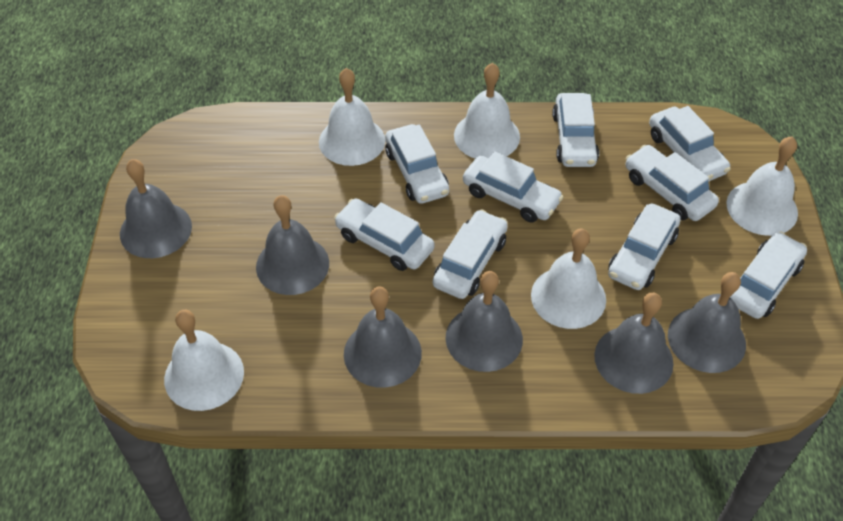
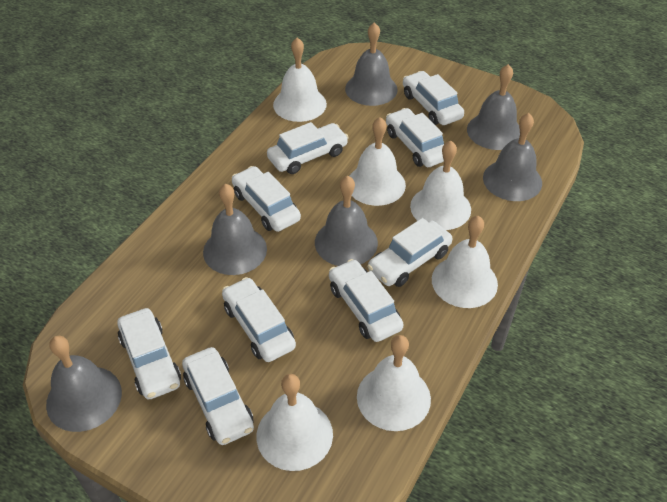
white bell: 5 -> 6

